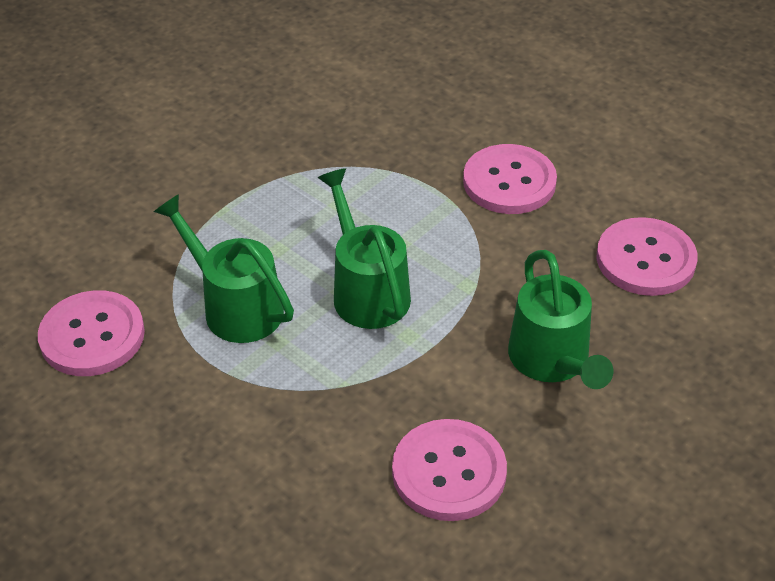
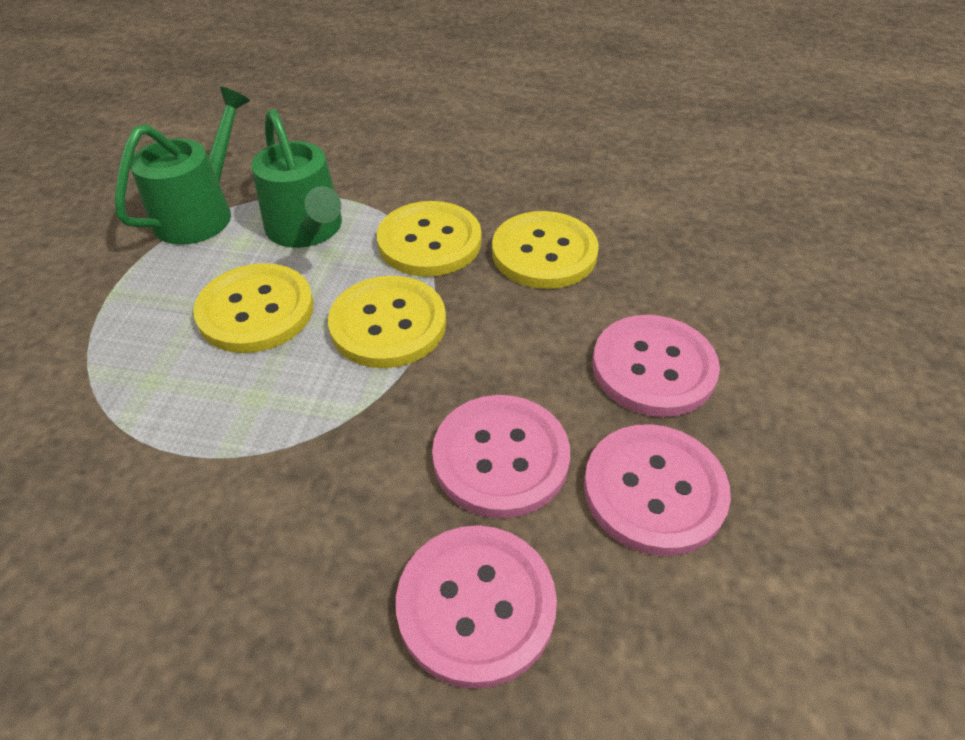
green watering can: 3 -> 2
yellow button: 0 -> 4

